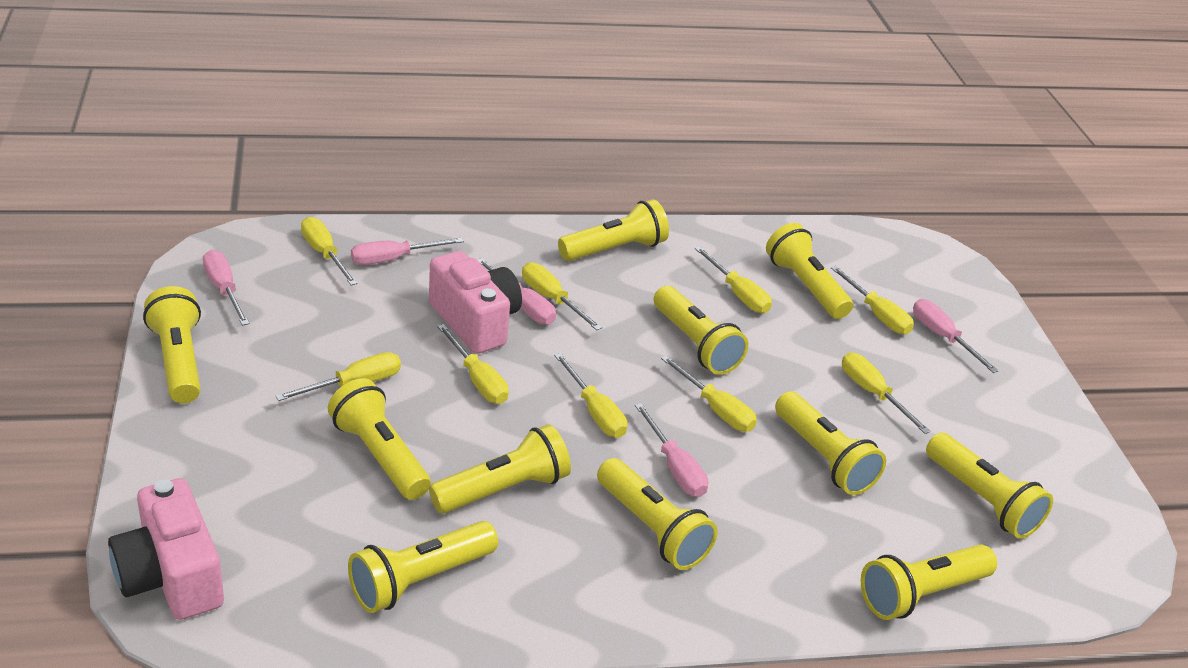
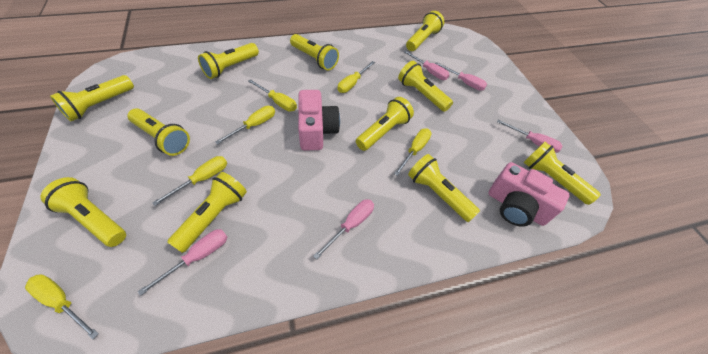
yellow screwdriver: 9 -> 6

